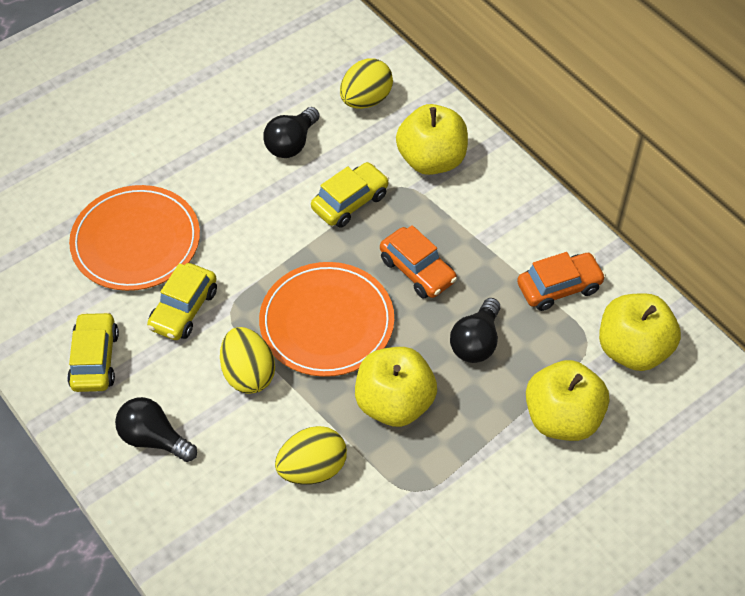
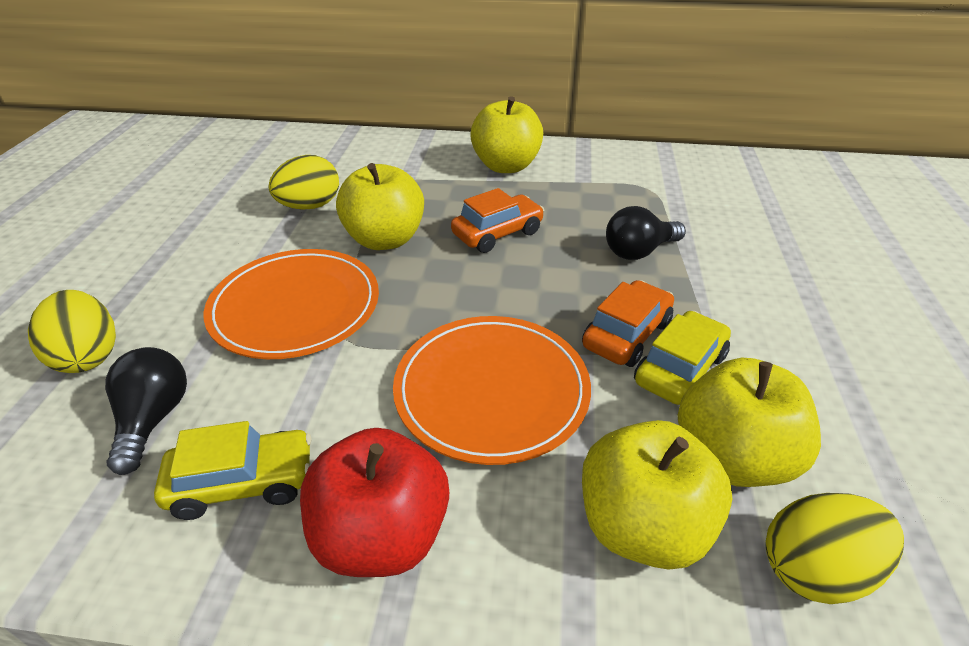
black light bulb: 3 -> 2
red apple: 0 -> 1
yellow car: 3 -> 2

